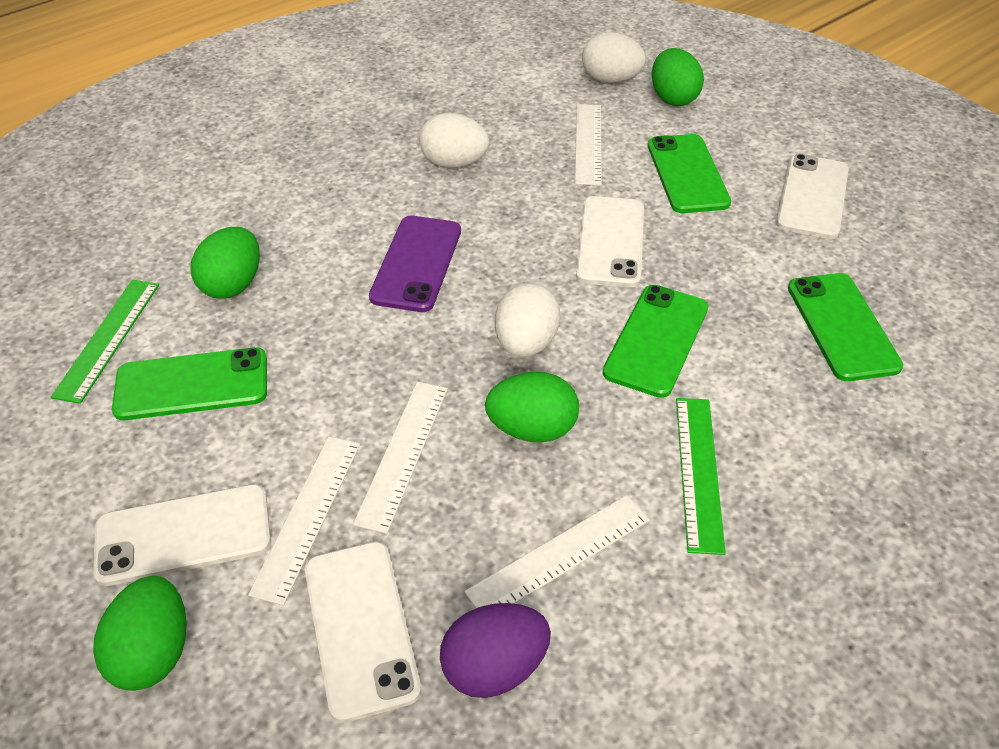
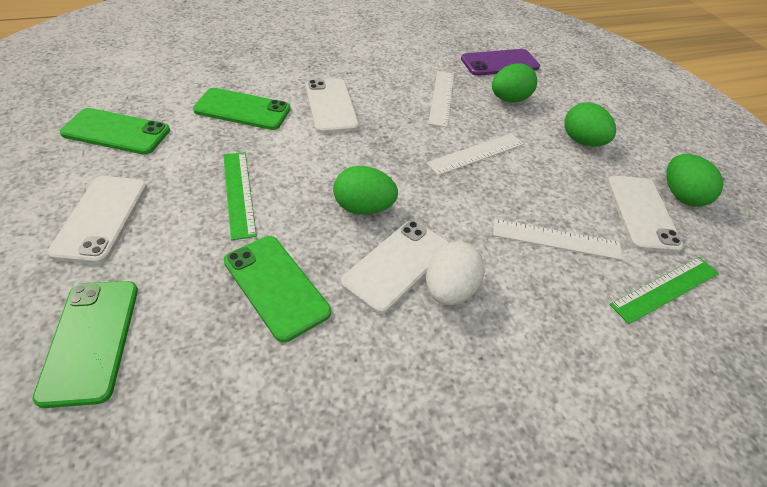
purple egg: 1 -> 0
white egg: 3 -> 1
white ruler: 4 -> 3

